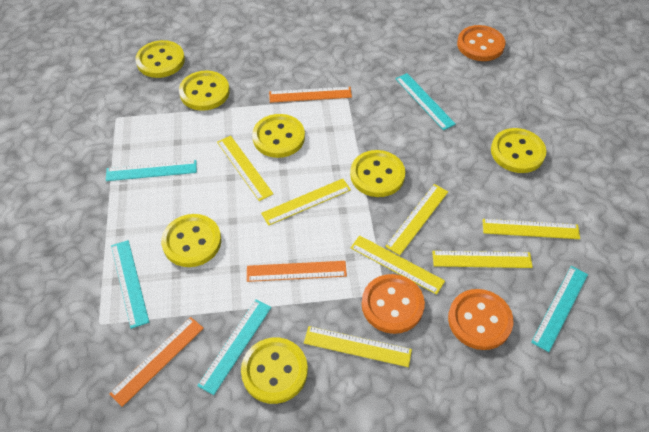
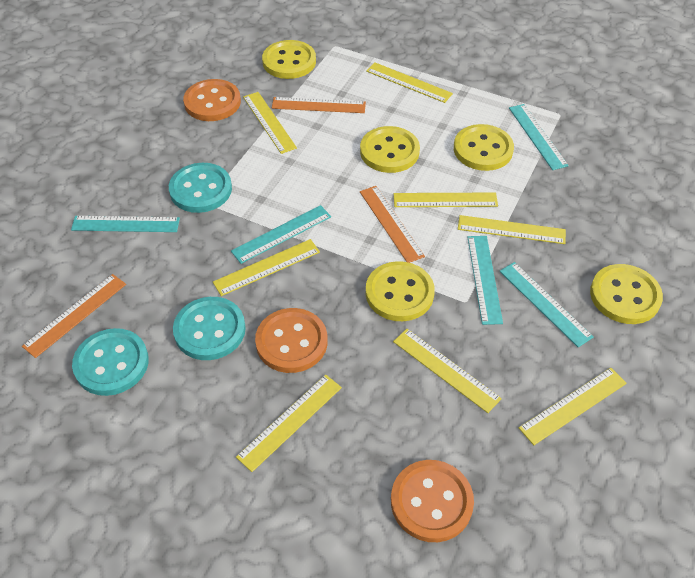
turquoise button: 0 -> 3
yellow button: 7 -> 5
yellow ruler: 7 -> 8

